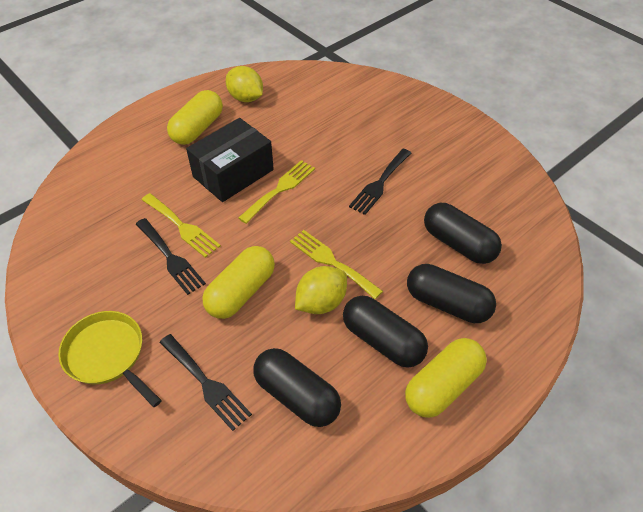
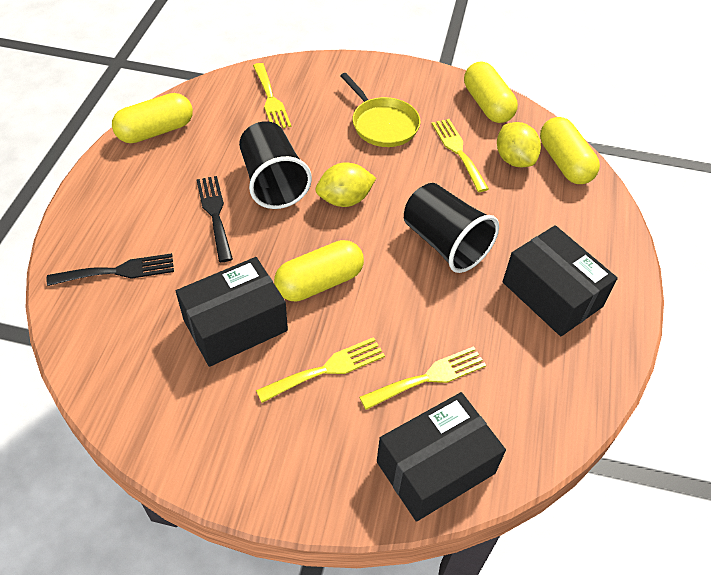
black box: 1 -> 3
black capsule: 4 -> 0
black cup: 0 -> 2
black fork: 3 -> 2
yellow capsule: 3 -> 4
yellow fork: 3 -> 4

